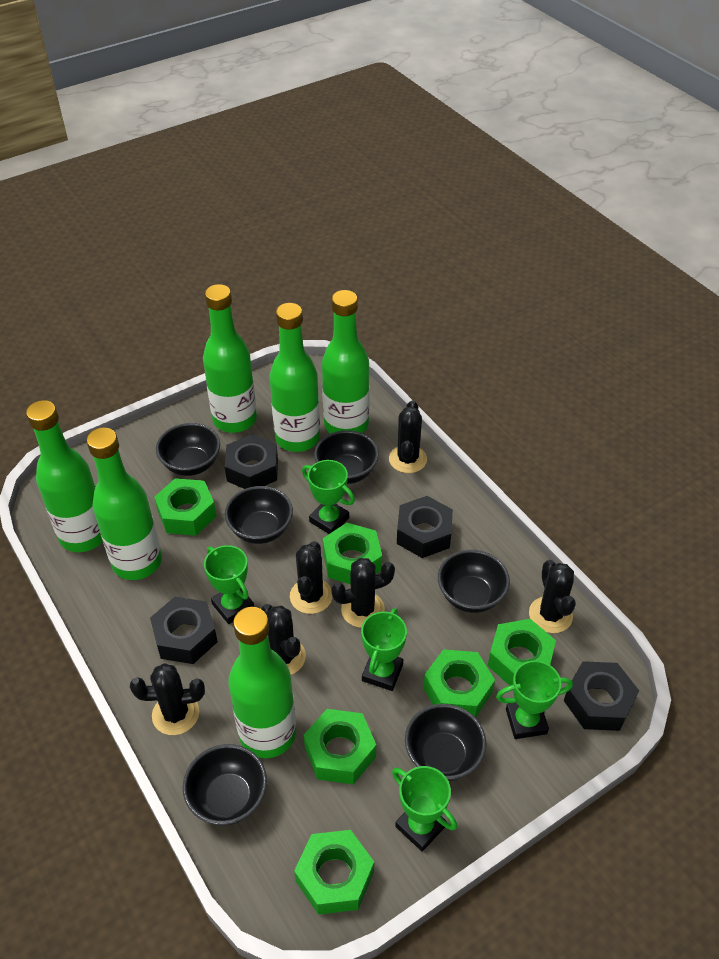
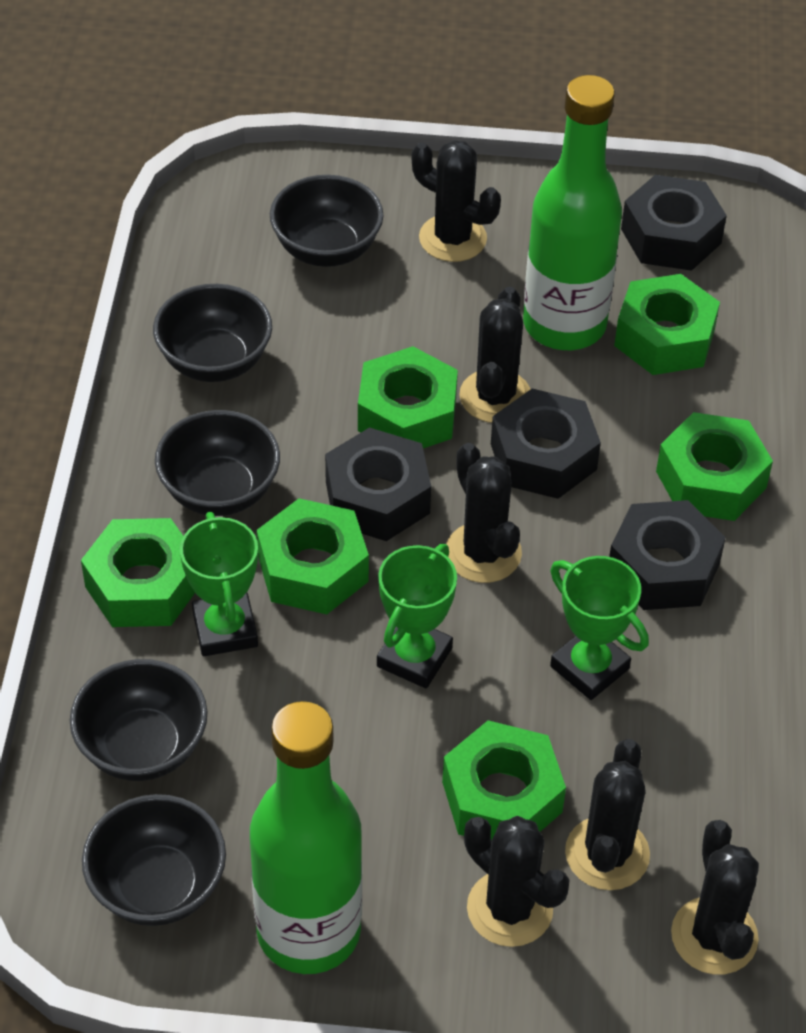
black bowl: 6 -> 5
green bottle: 6 -> 2
green trophy: 5 -> 3

